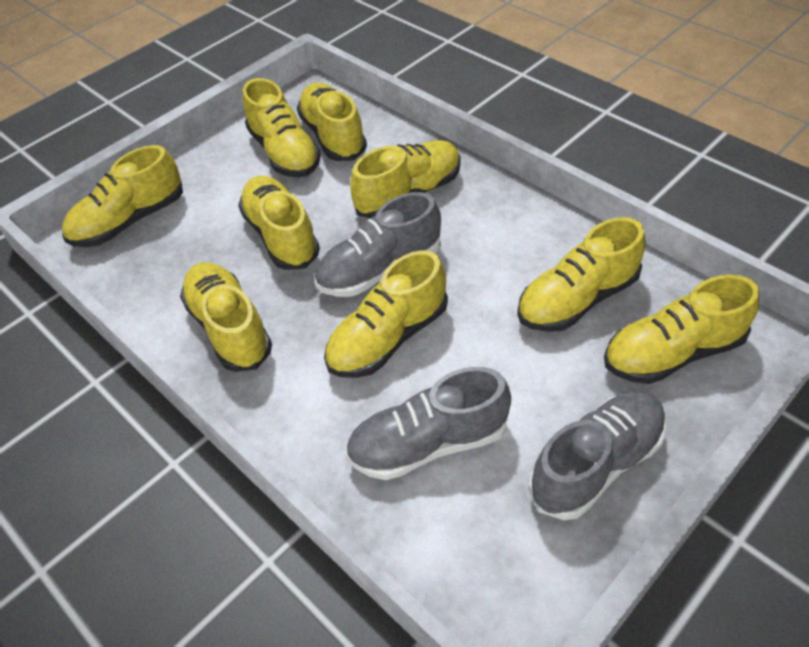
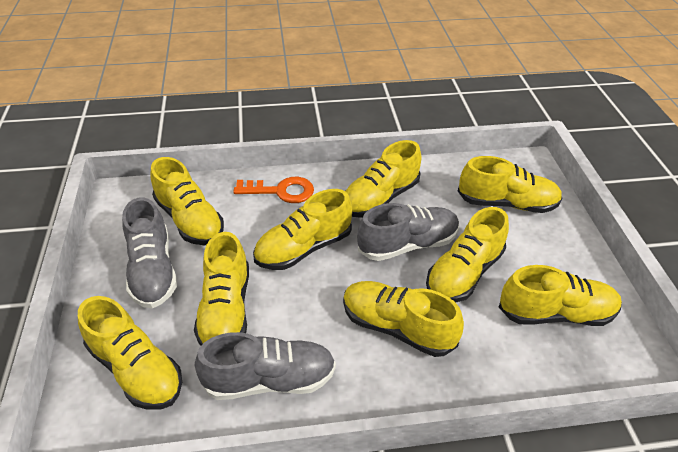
orange key: 0 -> 1

